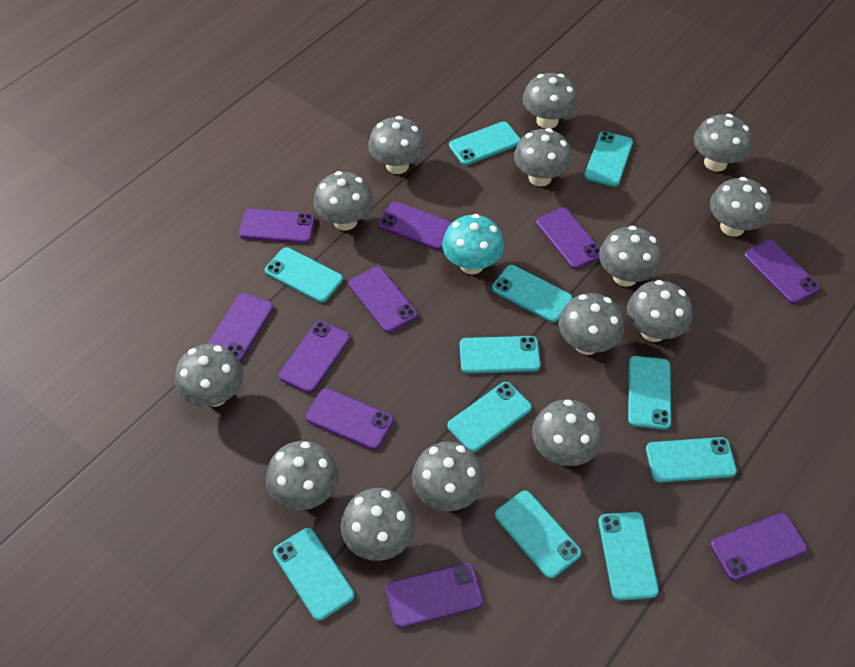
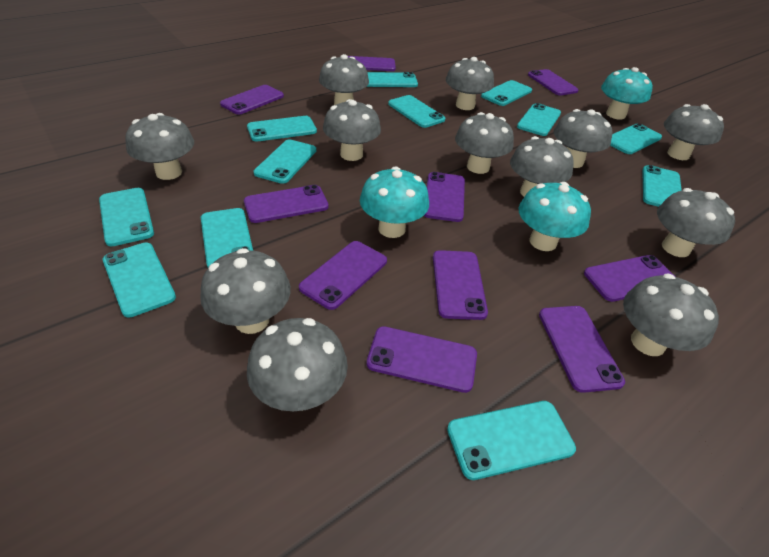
grey mushroom: 14 -> 12
turquoise mushroom: 1 -> 3
turquoise phone: 11 -> 12

